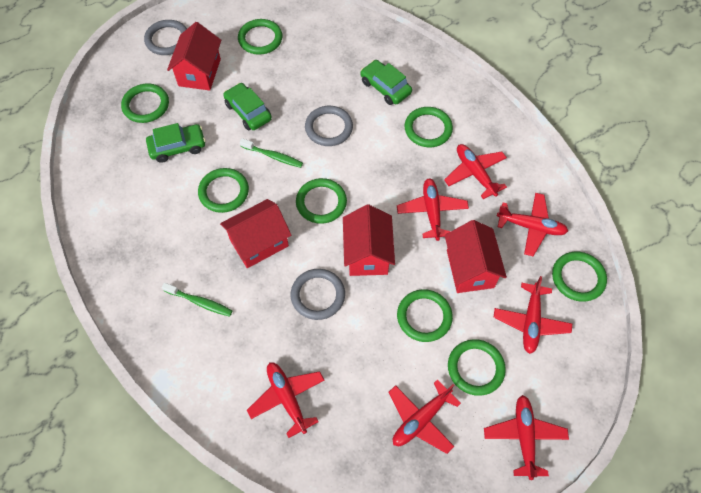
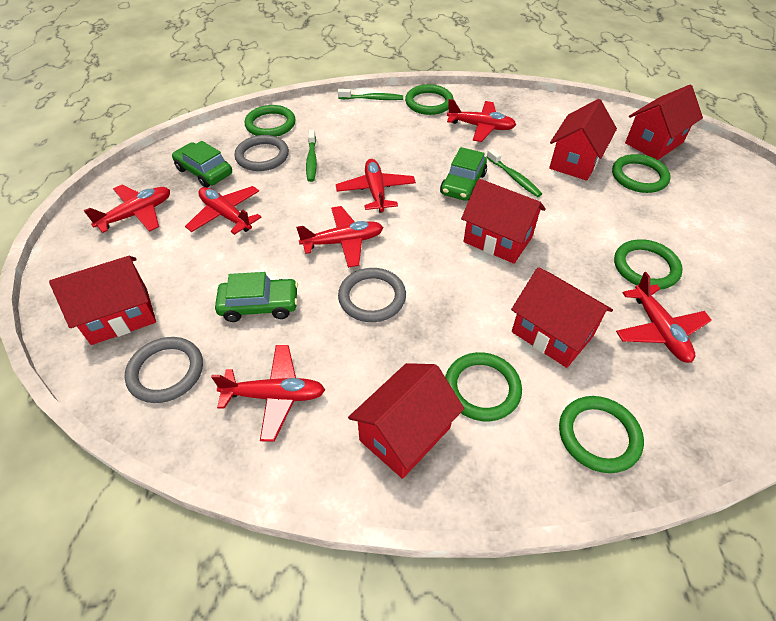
green ring: 8 -> 6
green toothbrush: 2 -> 3
red house: 4 -> 6

